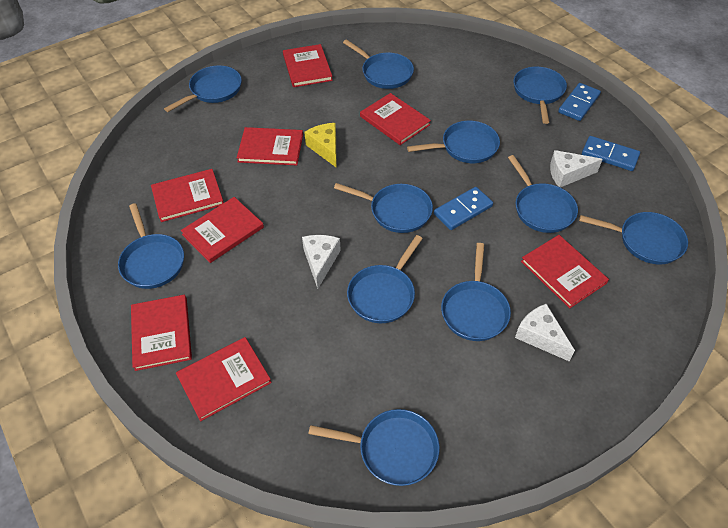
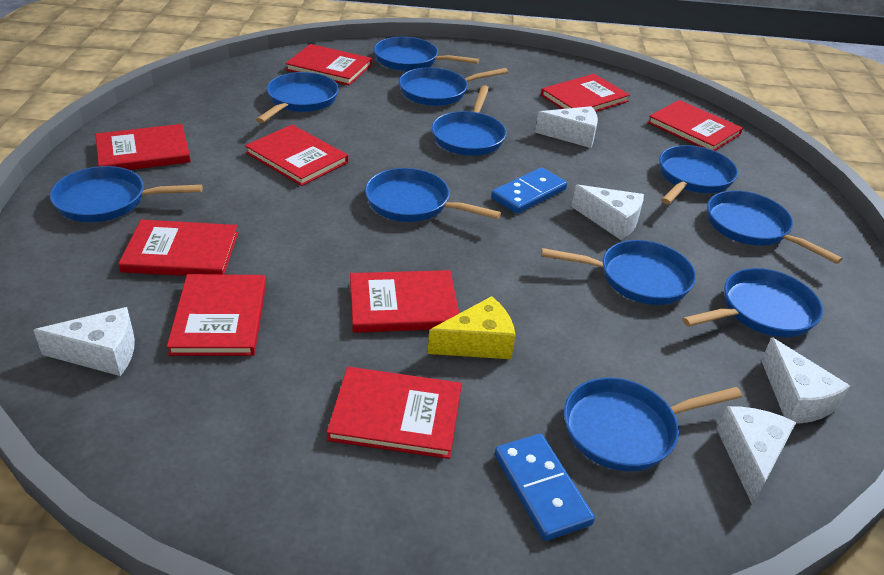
blue domino: 3 -> 2
red book: 8 -> 9
white cheese: 3 -> 5

